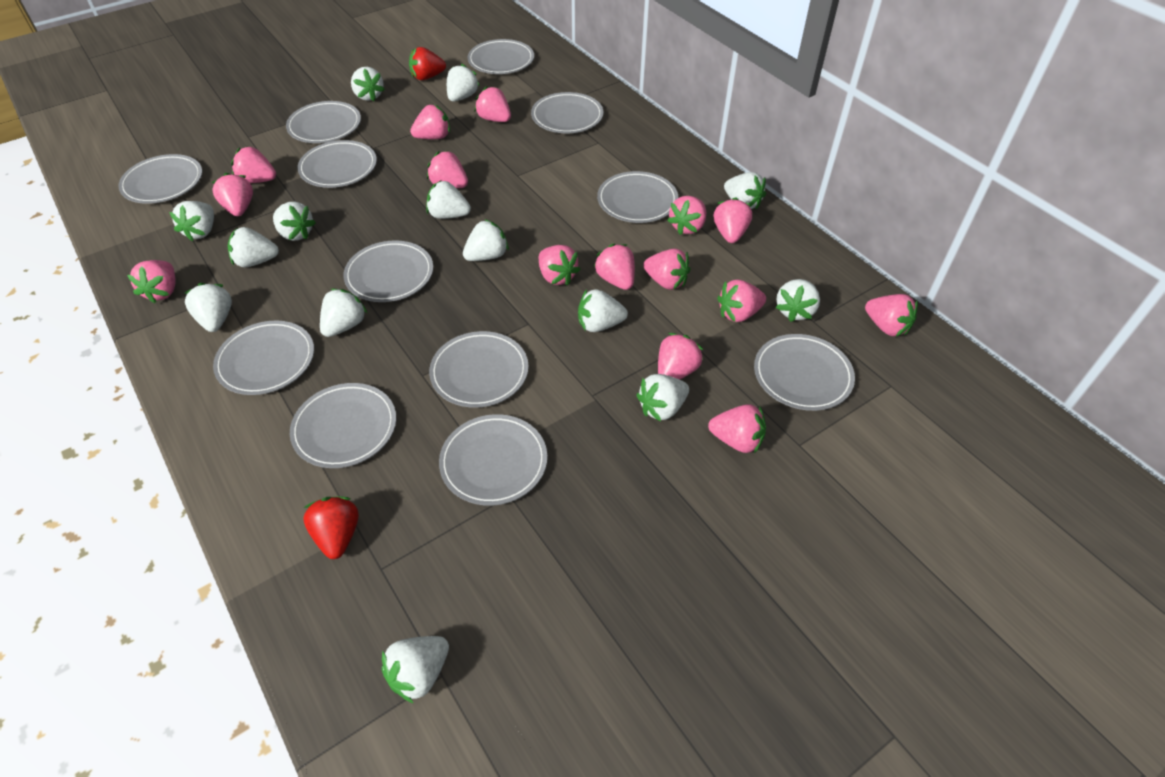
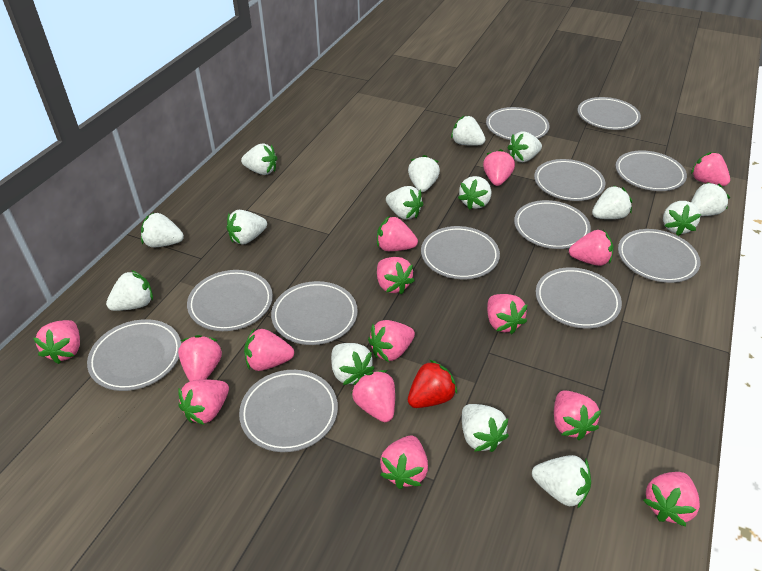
red strawberry: 2 -> 1
white strawberry: 14 -> 15

